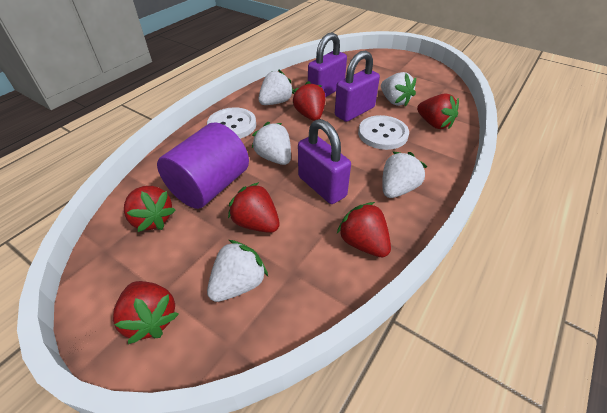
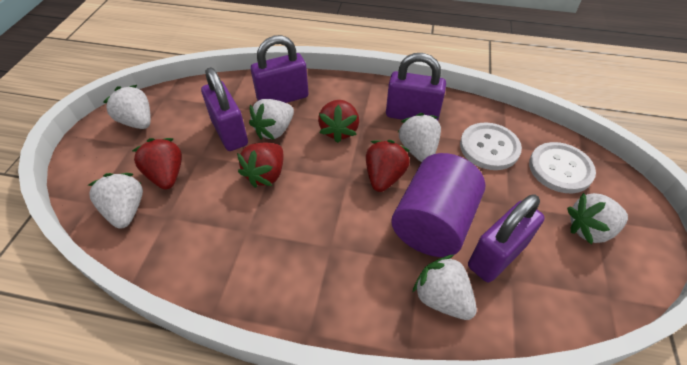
purple padlock: 3 -> 4
red strawberry: 6 -> 4
white strawberry: 5 -> 6

